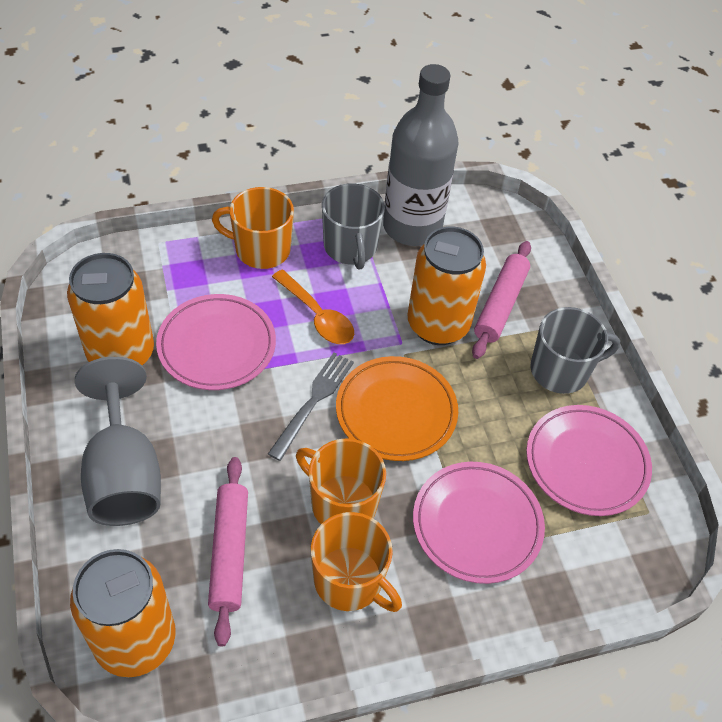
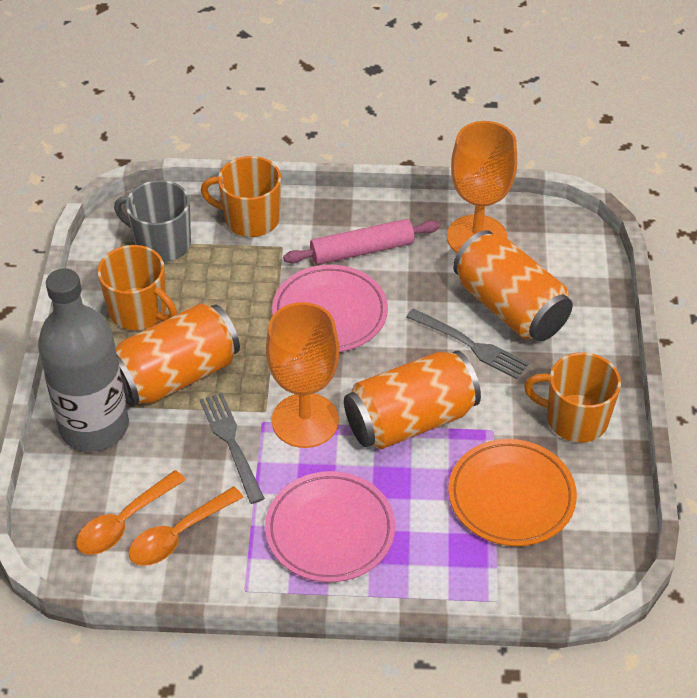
grey fork: 1 -> 2
grey goblet: 1 -> 0
grey mug: 2 -> 1
orange goblet: 0 -> 2
orange spoon: 1 -> 2
pink plate: 3 -> 2
pink rolling pin: 2 -> 1

